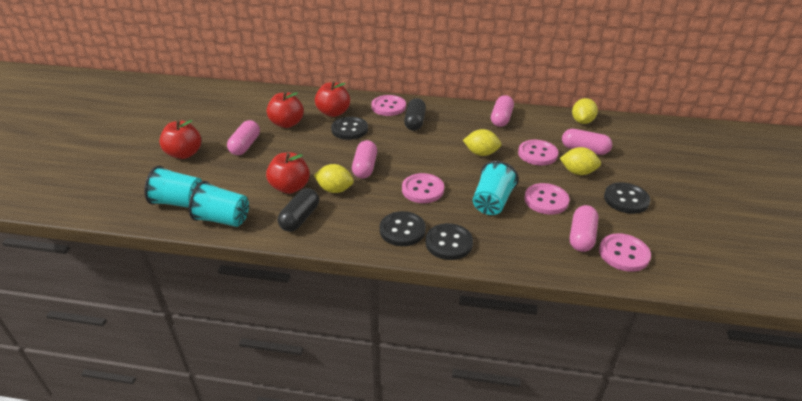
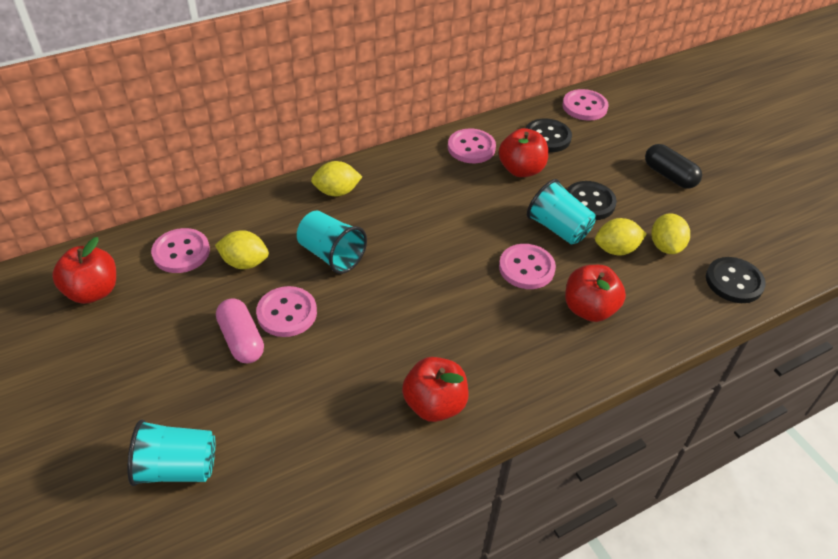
black button: 4 -> 3
black capsule: 2 -> 1
pink capsule: 5 -> 1

